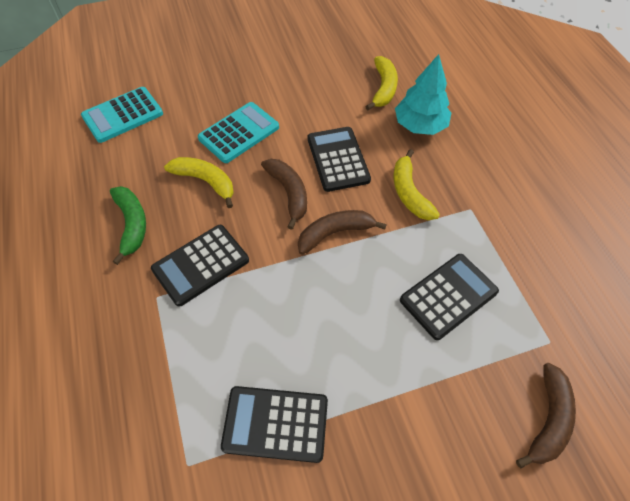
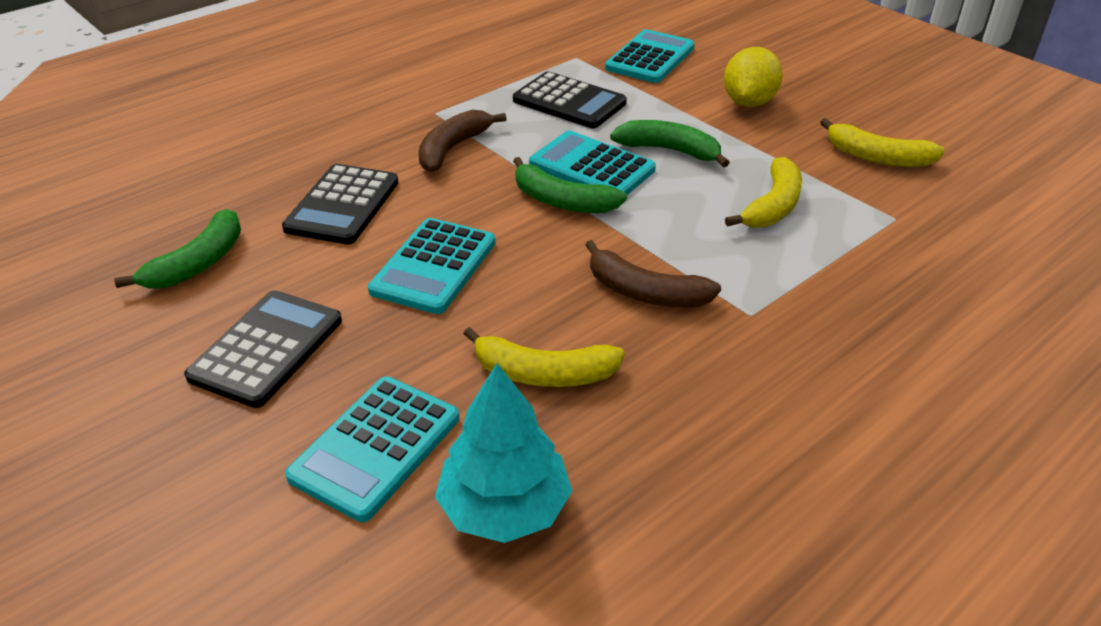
black calculator: 4 -> 3
brown banana: 3 -> 2
green banana: 1 -> 3
turquoise calculator: 2 -> 4
yellow lemon: 0 -> 1

